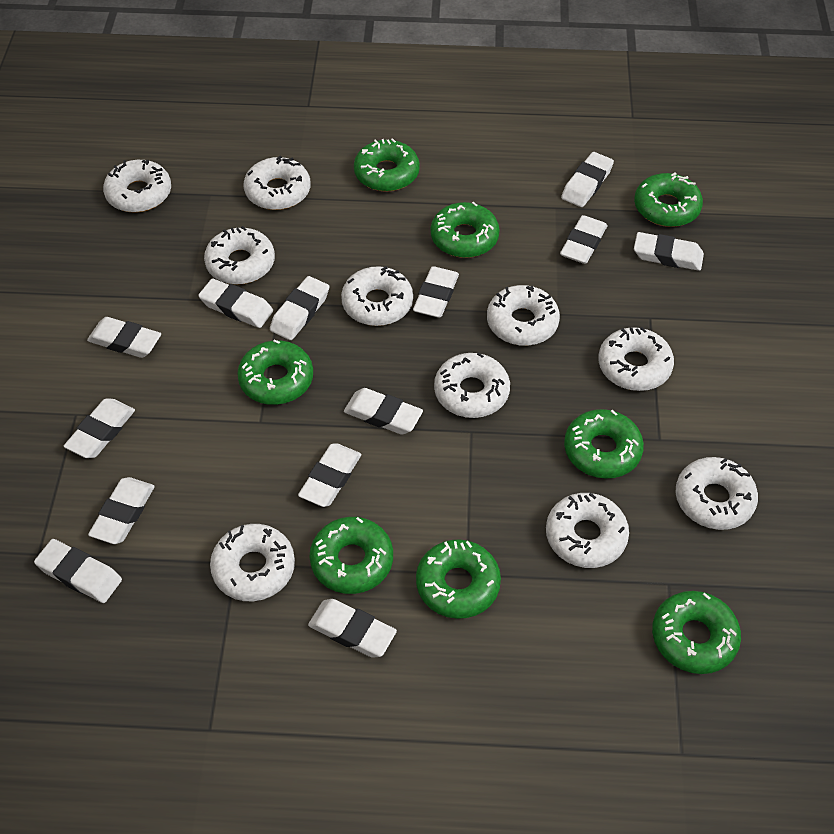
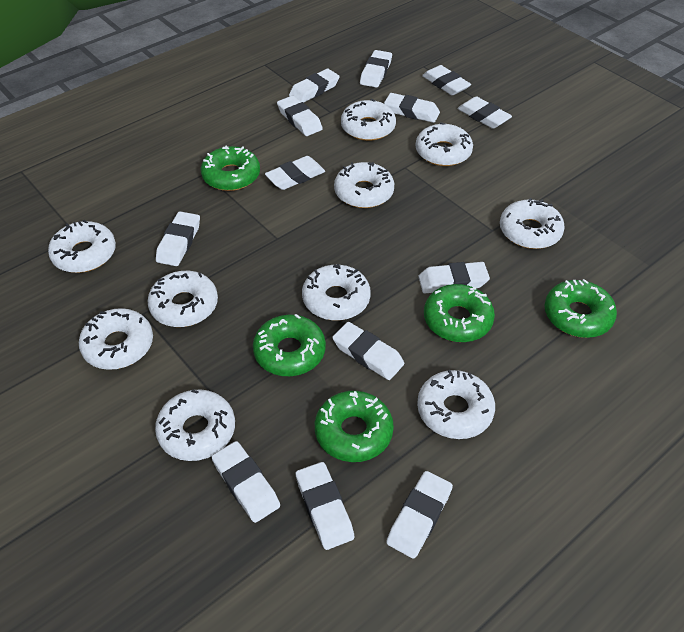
green donut: 8 -> 5

